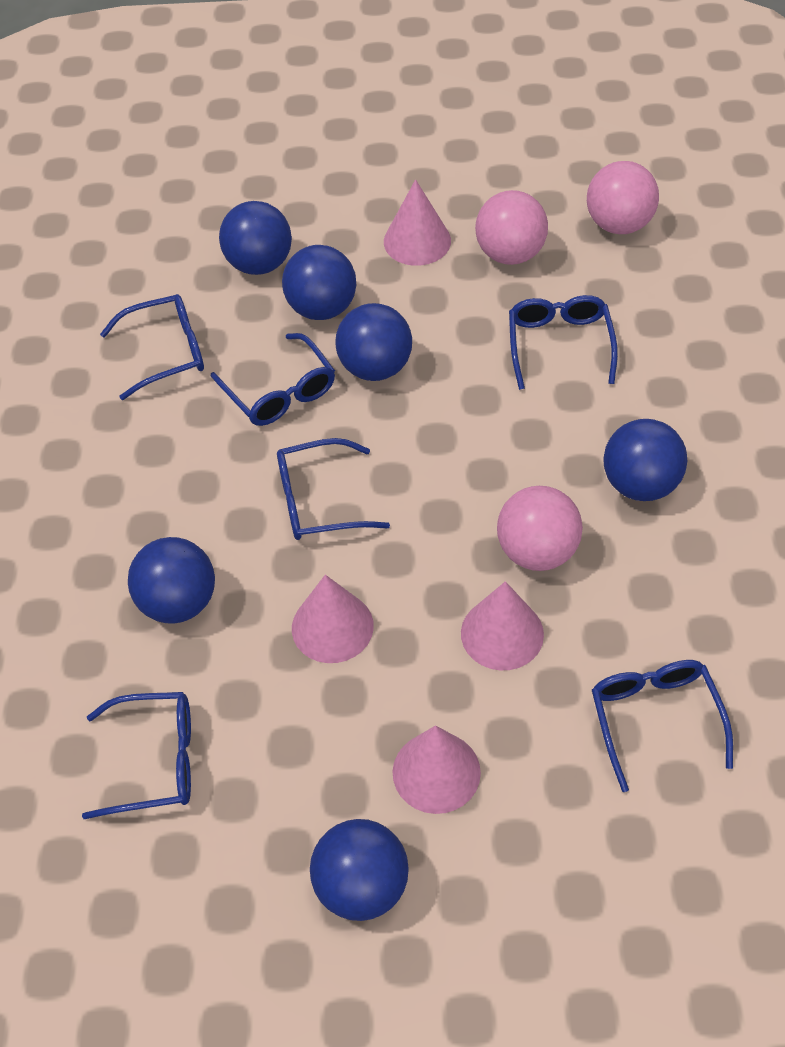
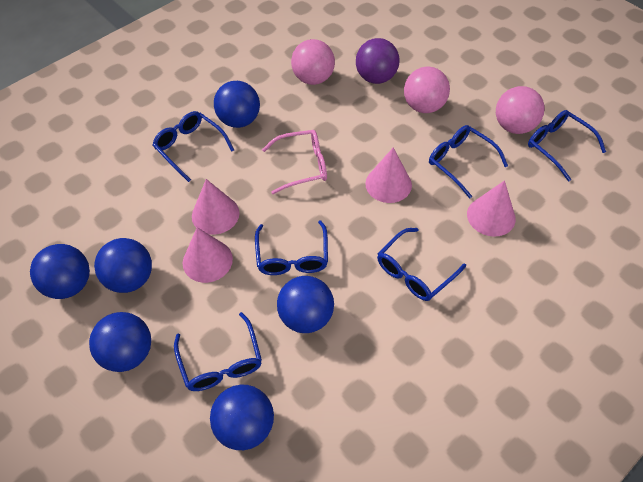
pink glasses: 0 -> 1
purple ball: 0 -> 1

